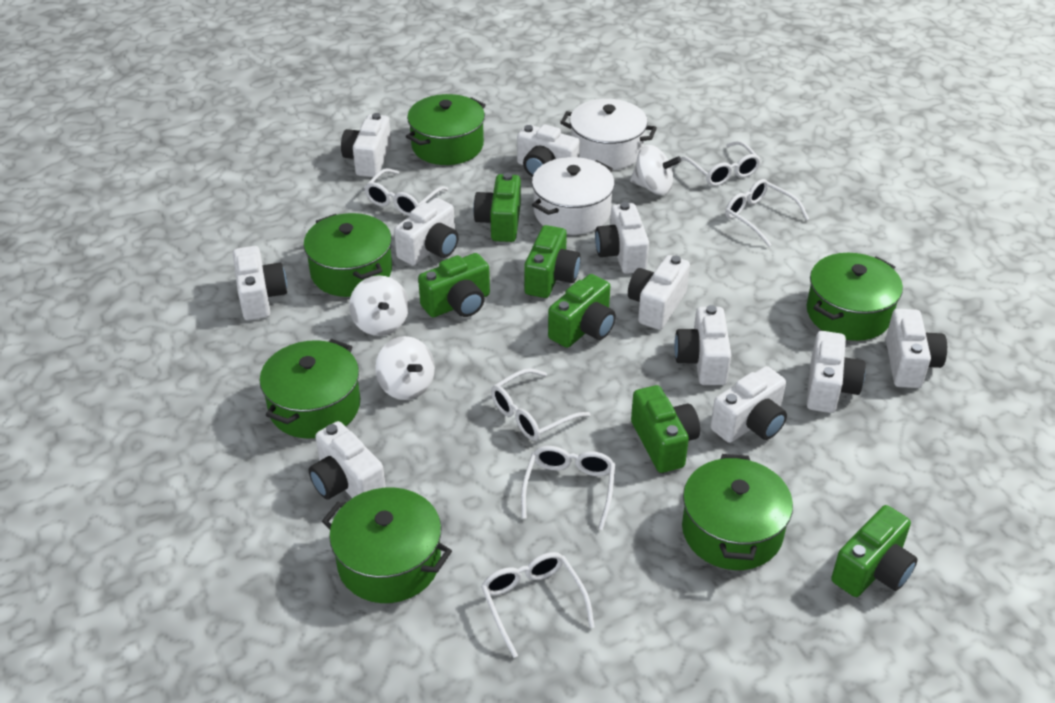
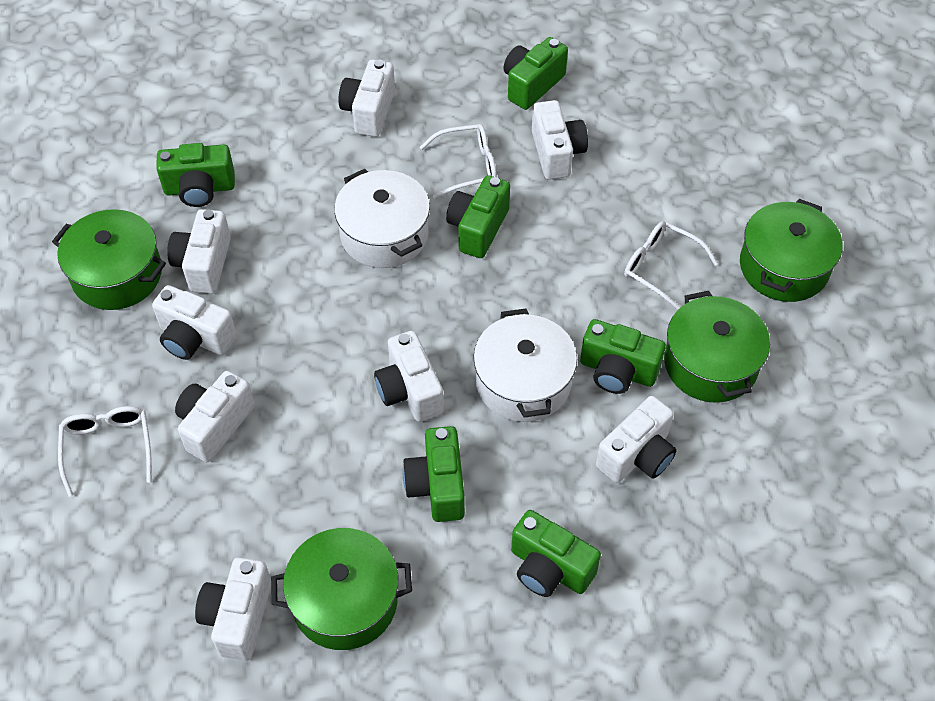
green pot: 6 -> 4
white camera: 11 -> 8
white glasses: 6 -> 3
white spinning top: 3 -> 0

